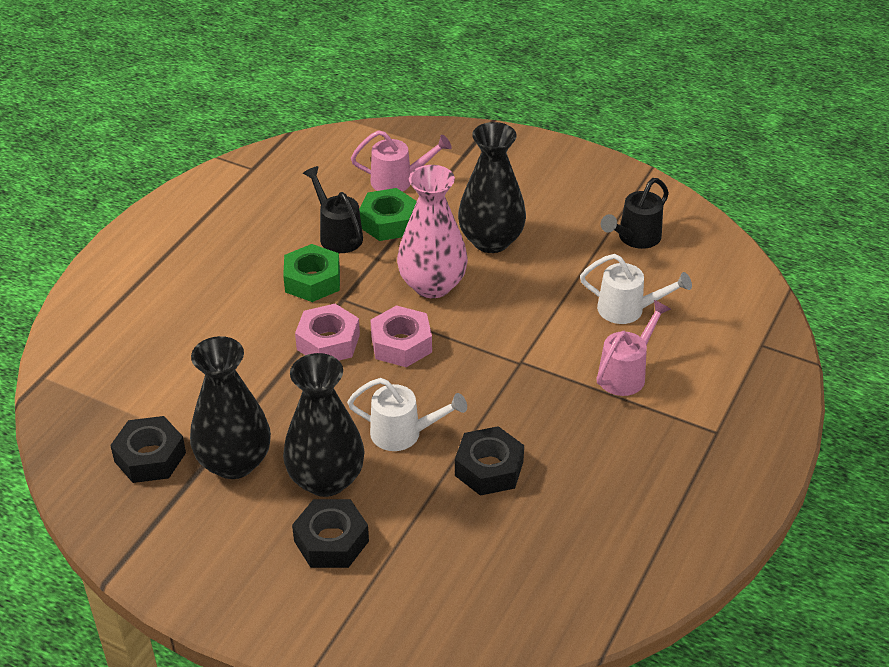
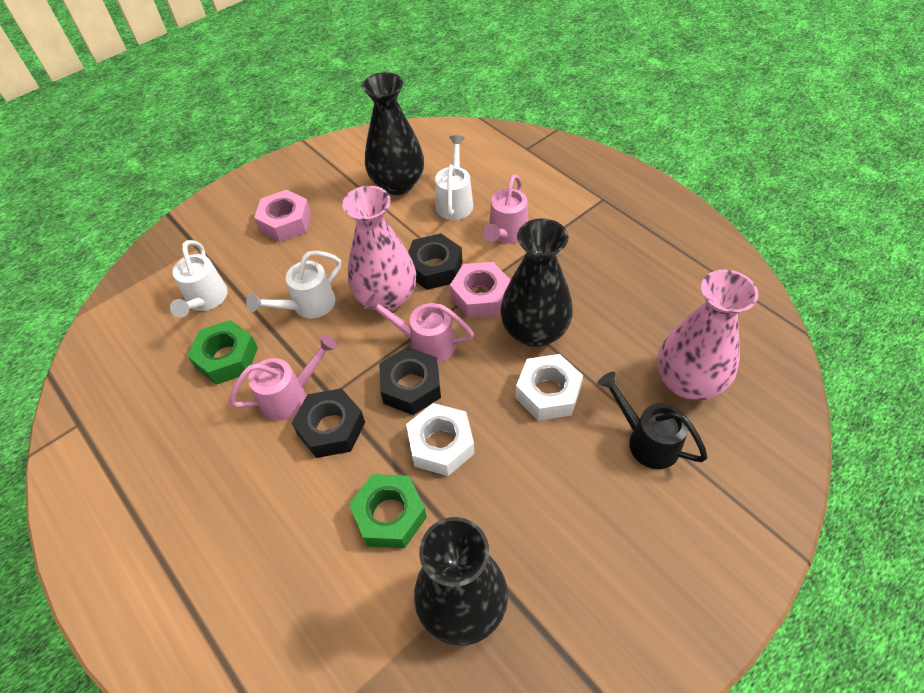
black watering can: 2 -> 1
pink vase: 1 -> 2
pink watering can: 2 -> 3
white nut: 0 -> 2
white watering can: 2 -> 3

